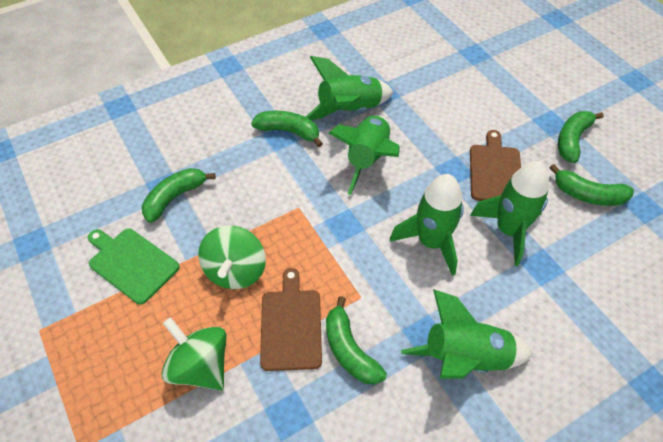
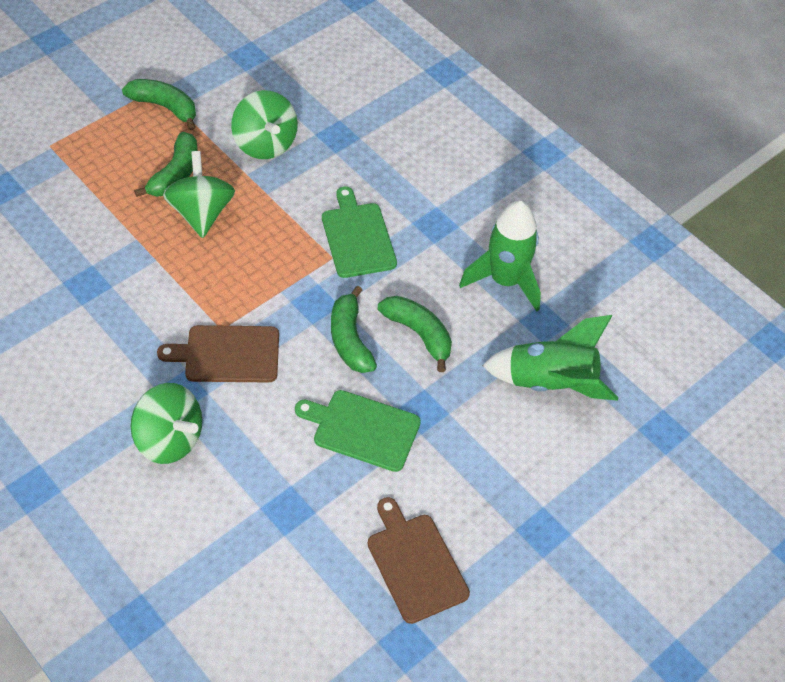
green banana: 5 -> 4
green cutting board: 1 -> 2
green rocket: 5 -> 2
green spinning top: 2 -> 3

